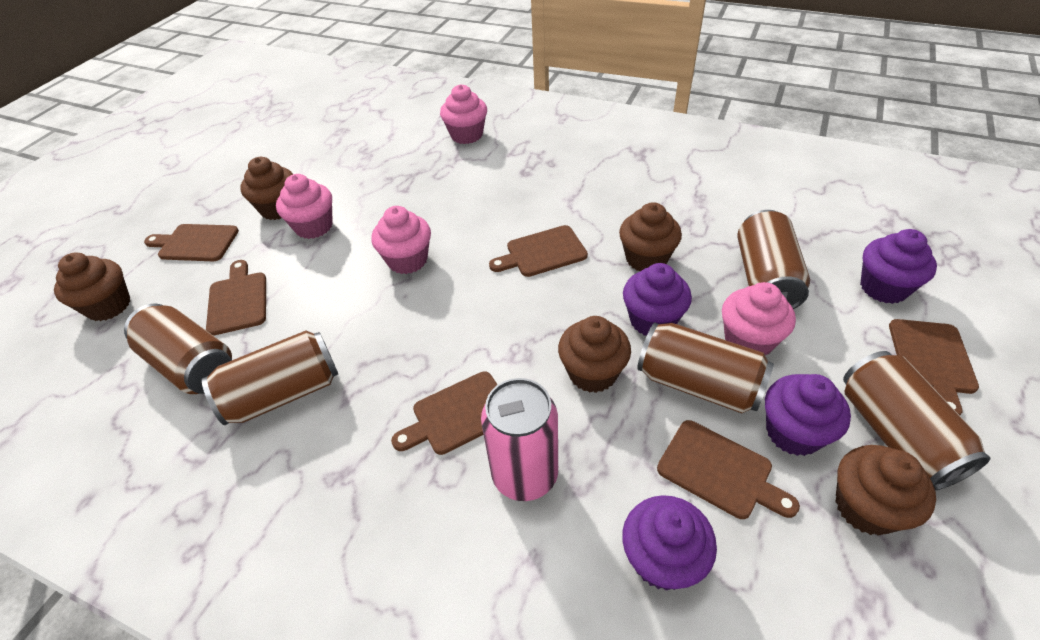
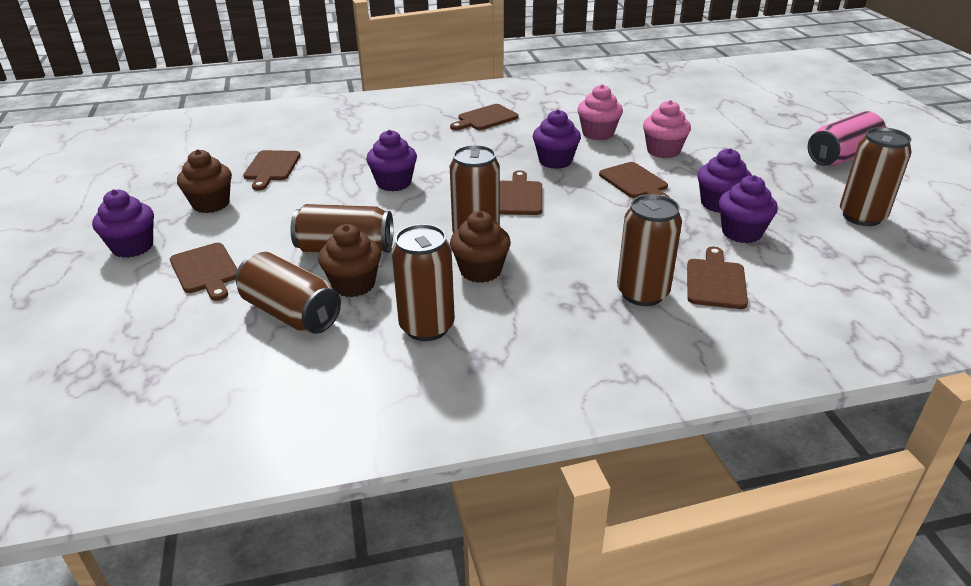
brown can: 5 -> 6
brown cupcake: 5 -> 3
pink cupcake: 4 -> 2
purple cupcake: 4 -> 5

